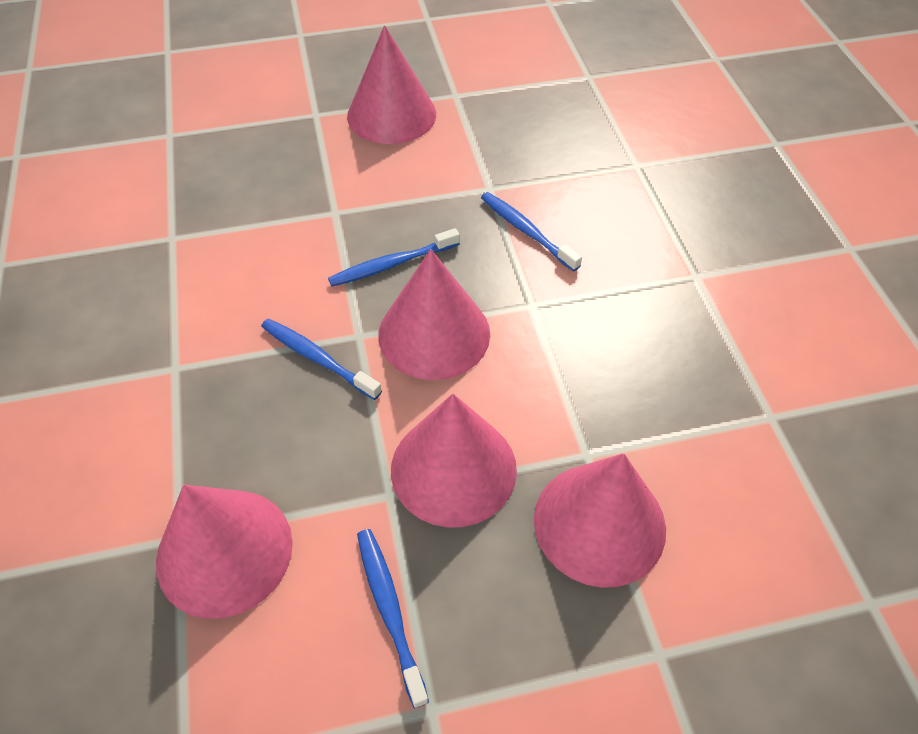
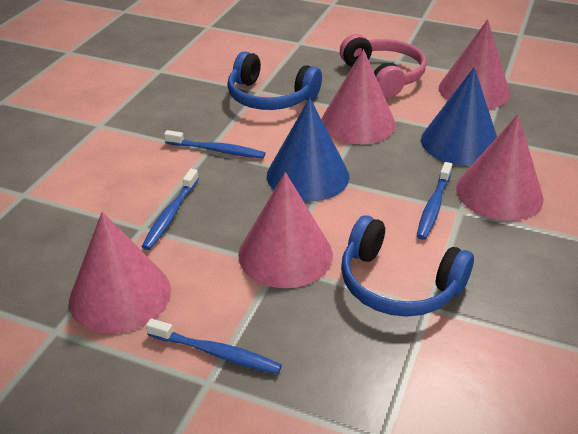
blue cone: 0 -> 2
blue headphones: 0 -> 2
pink headphones: 0 -> 1

